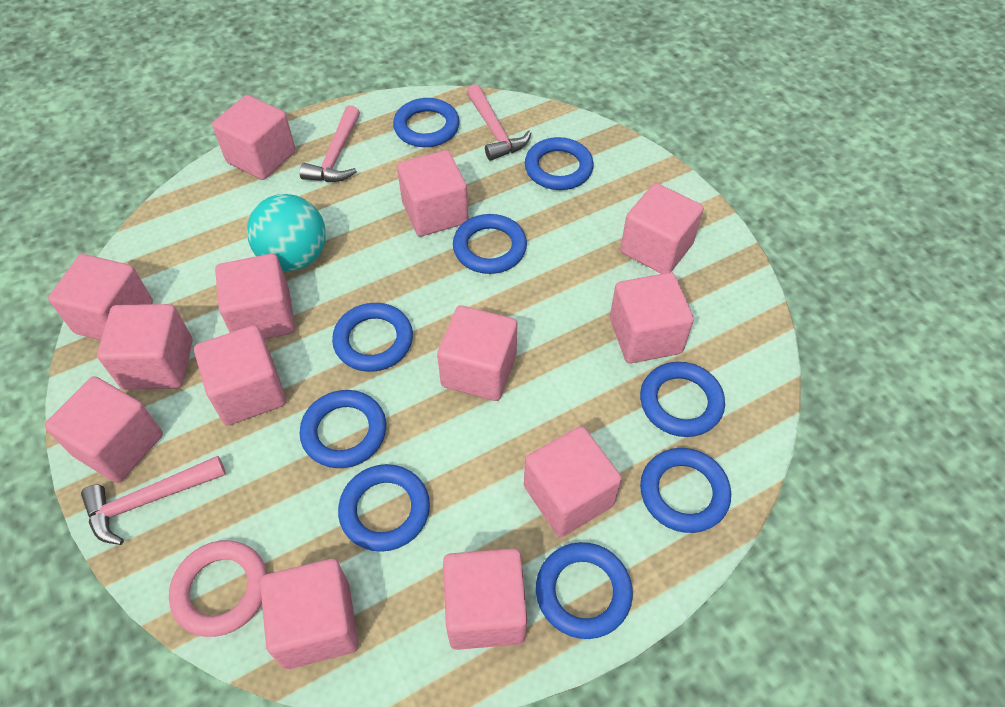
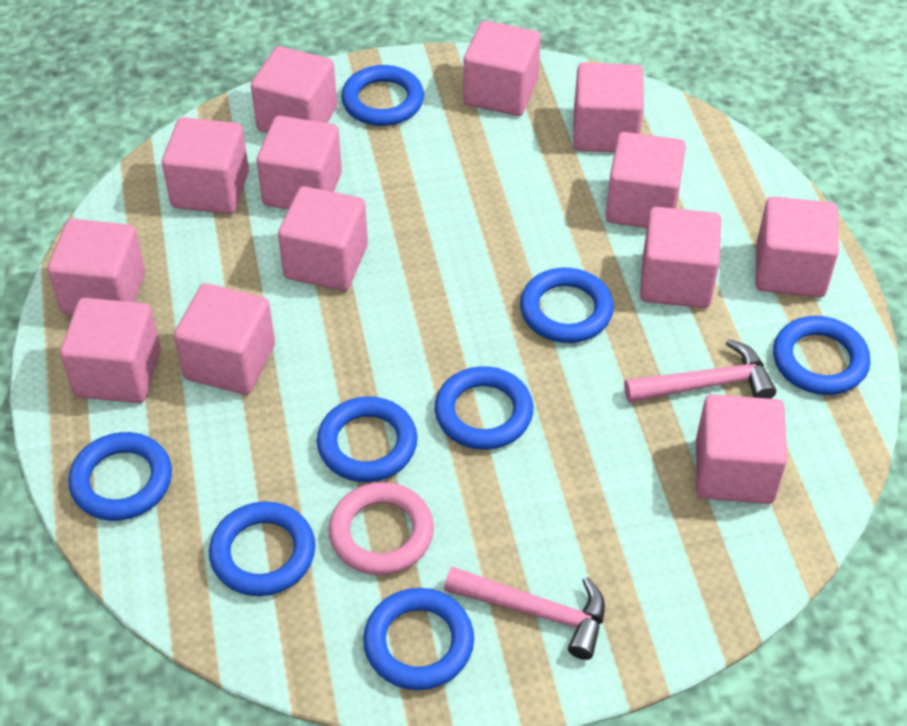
blue ring: 9 -> 8
pink hammer: 3 -> 2
turquoise ball: 1 -> 0

